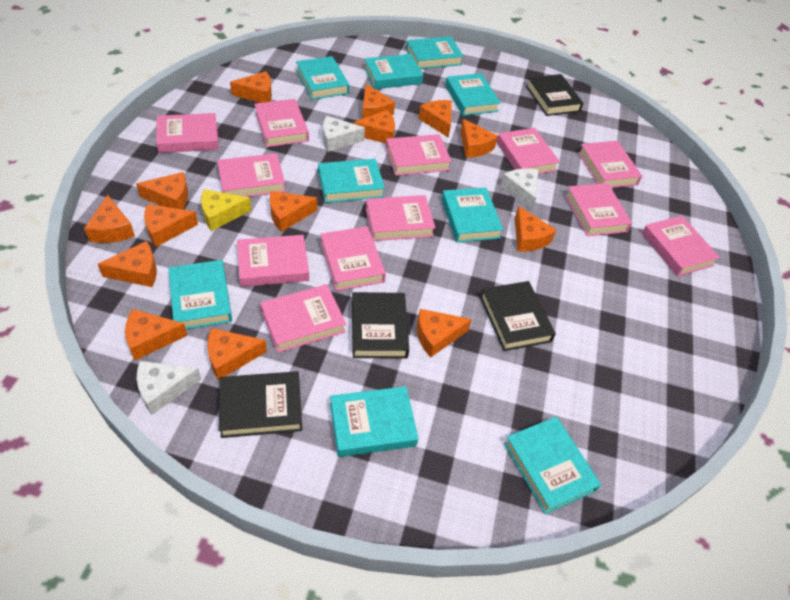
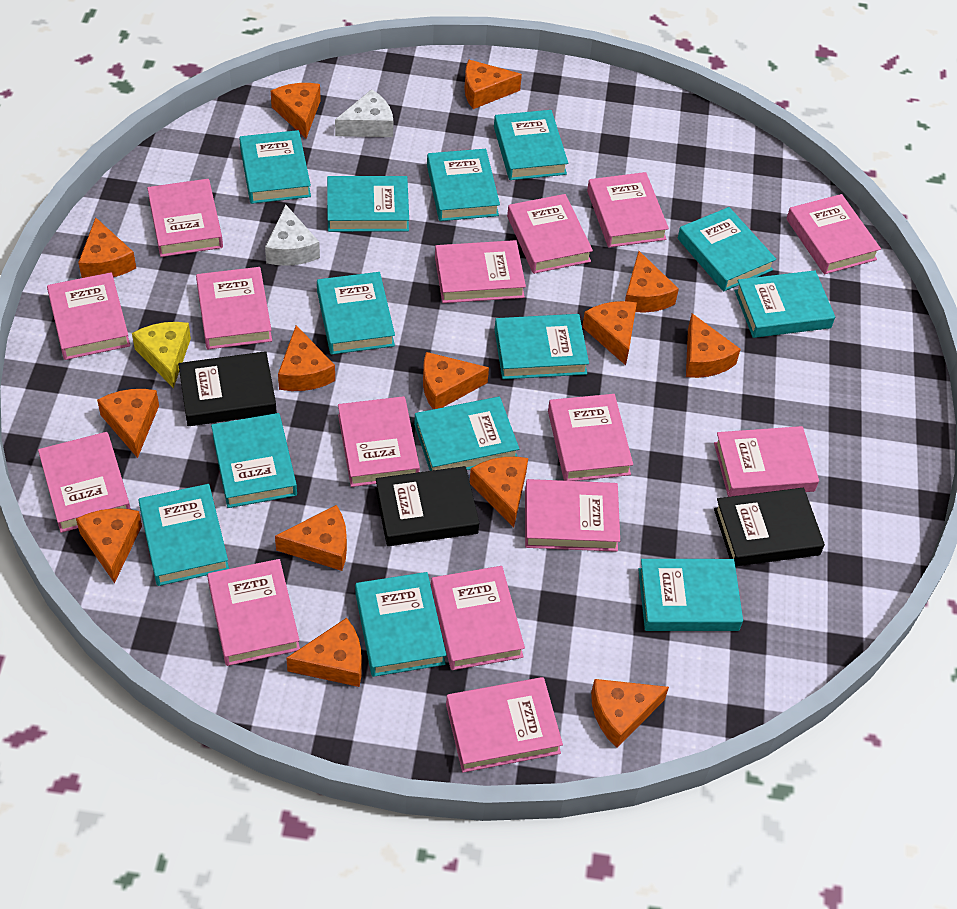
black book: 4 -> 3
pink book: 12 -> 15
turquoise book: 9 -> 13
white cheese: 3 -> 2

